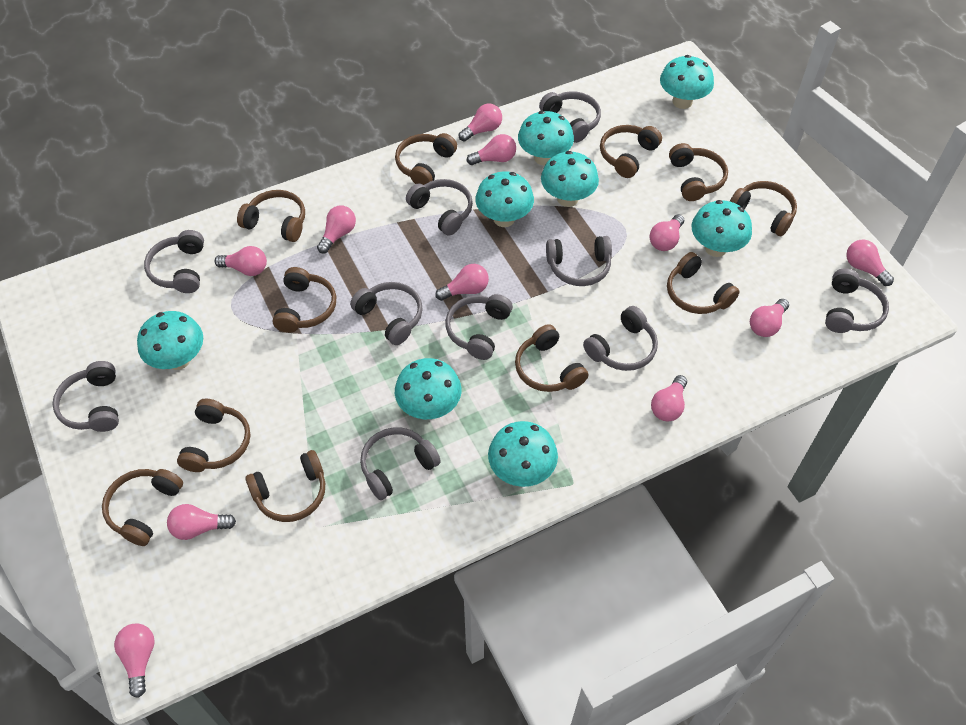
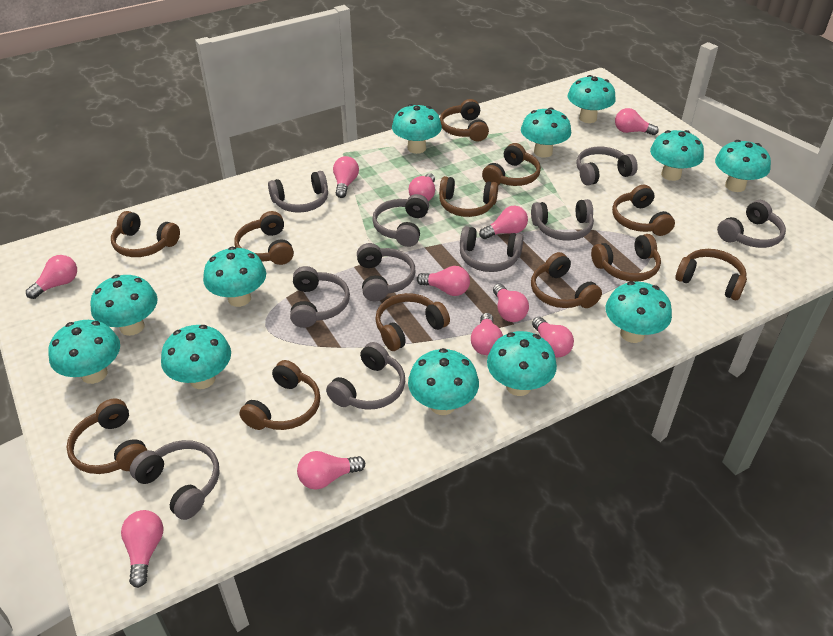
brown headphones: 11 -> 12
turquoise mushroom: 8 -> 12

